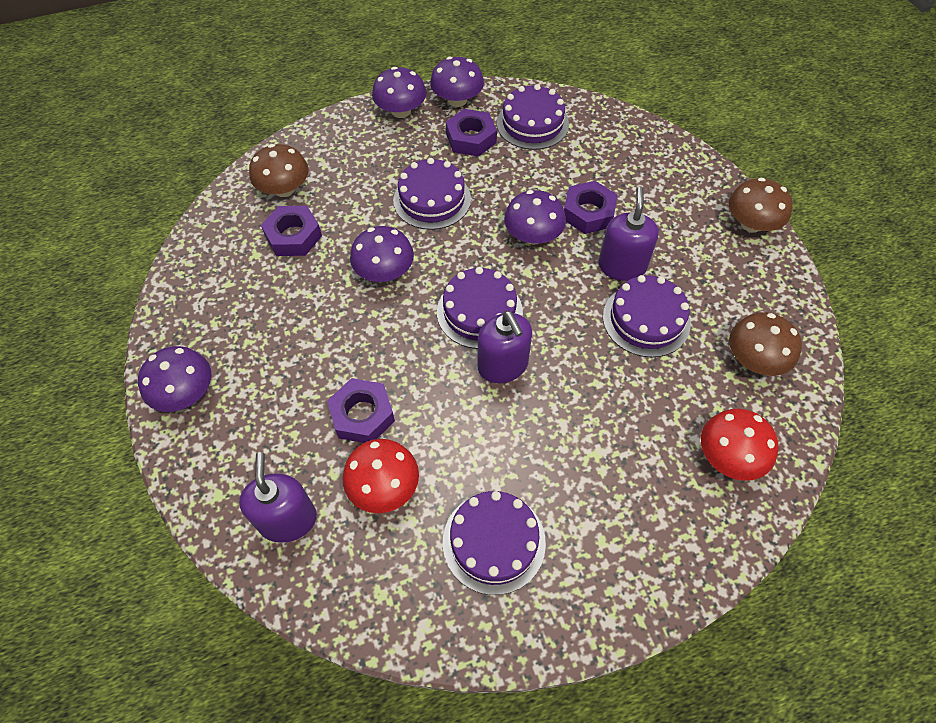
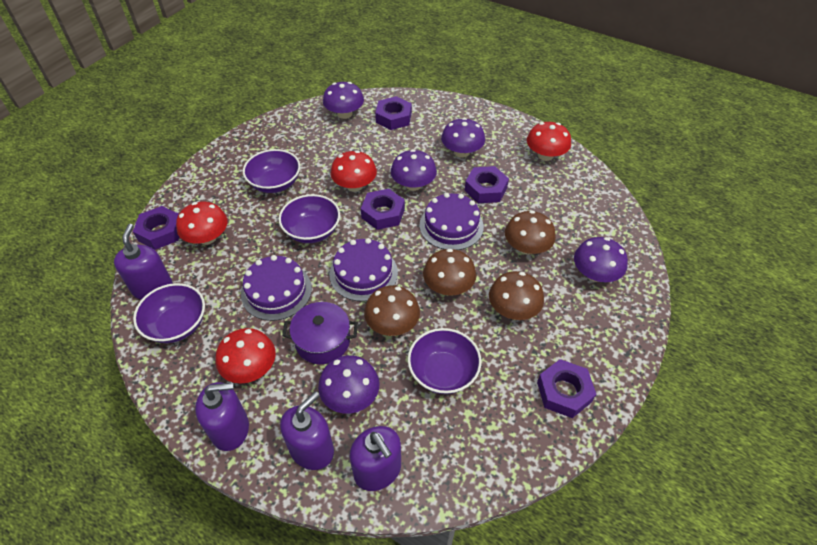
brown mushroom: 3 -> 4
purple bowl: 0 -> 4
purple cake: 5 -> 3
purple nut: 4 -> 5
purple pot: 0 -> 1
purple soap dispenser: 3 -> 4
red mushroom: 2 -> 4

